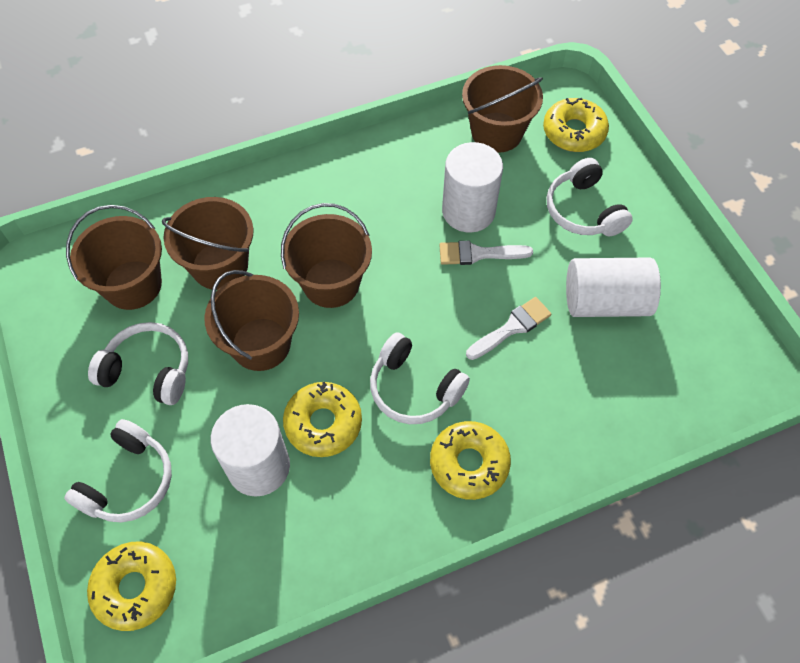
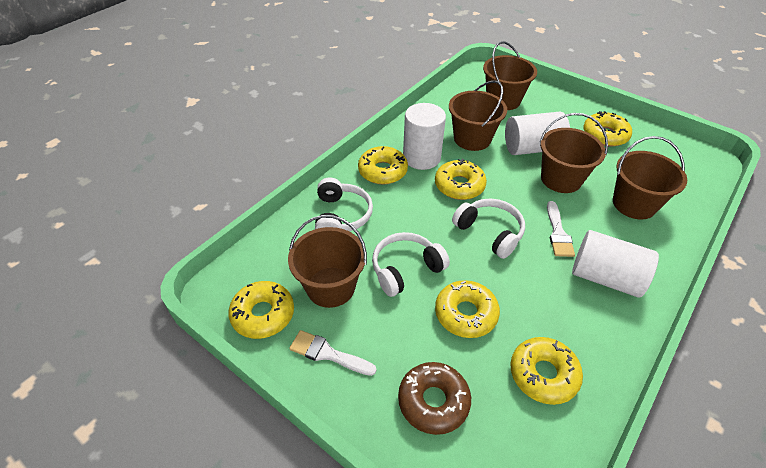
brown donut: 0 -> 1
white headphones: 4 -> 3
yellow donut: 4 -> 6

